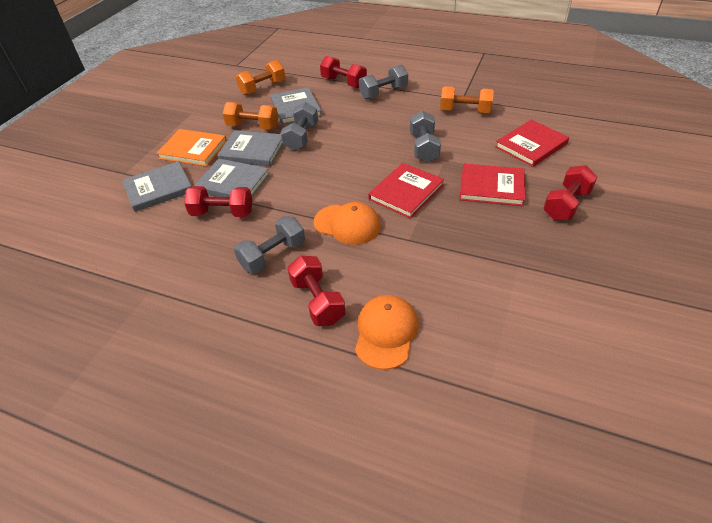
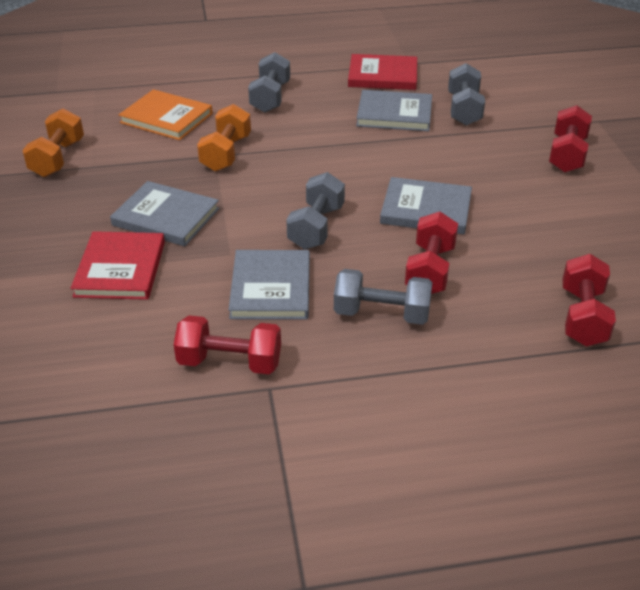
orange cap: 2 -> 0
orange dumbbell: 3 -> 2
red book: 3 -> 2

